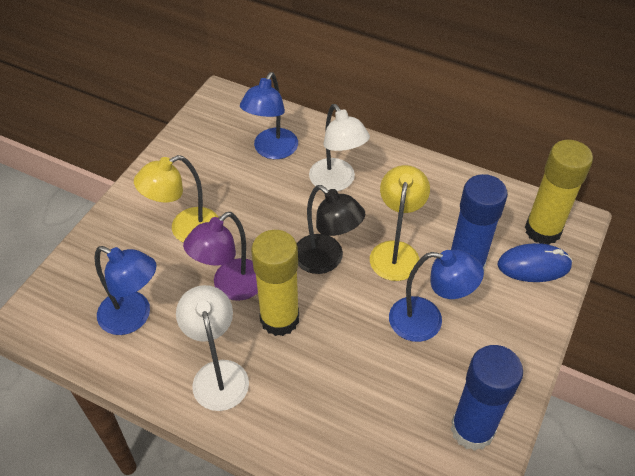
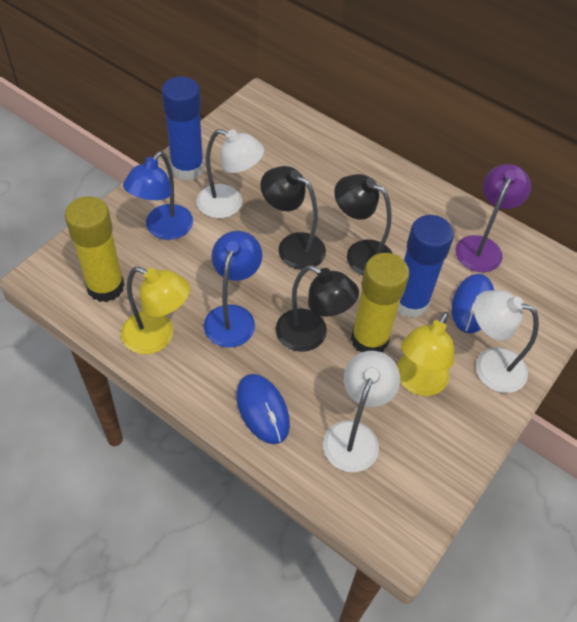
black lamp: 1 -> 3
blue lamp: 3 -> 2
blue mouse: 1 -> 2
white lamp: 2 -> 3

